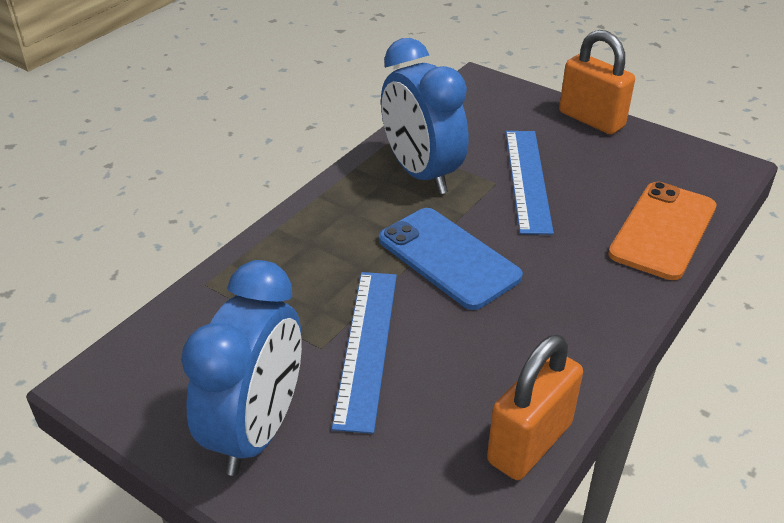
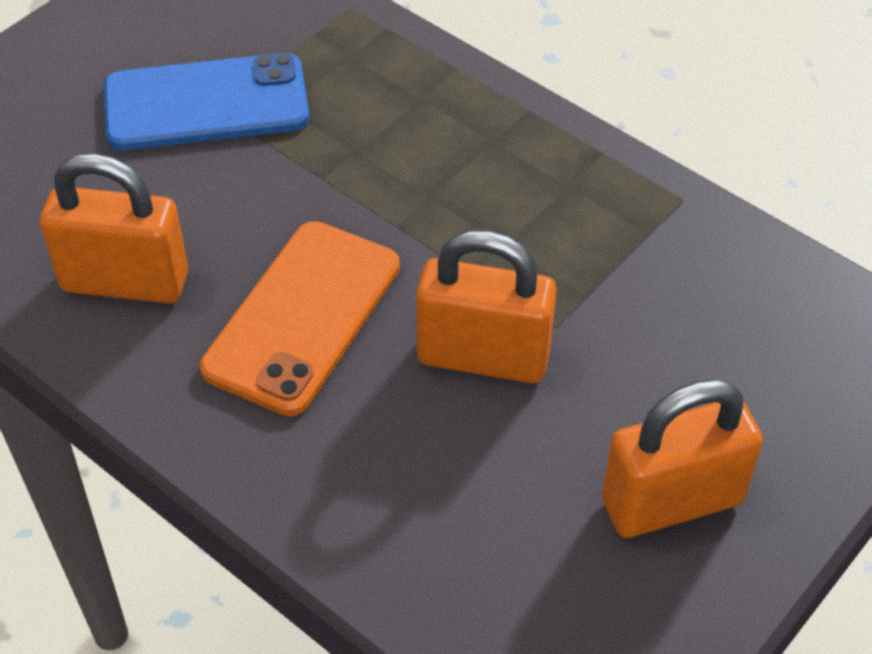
blue clock: 2 -> 0
blue ruler: 2 -> 0
orange padlock: 2 -> 3

